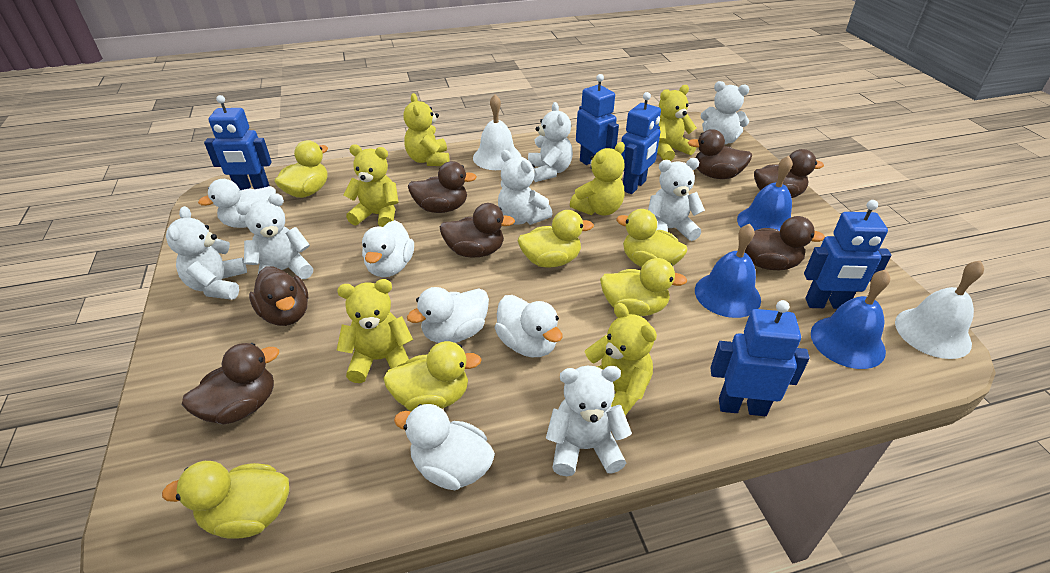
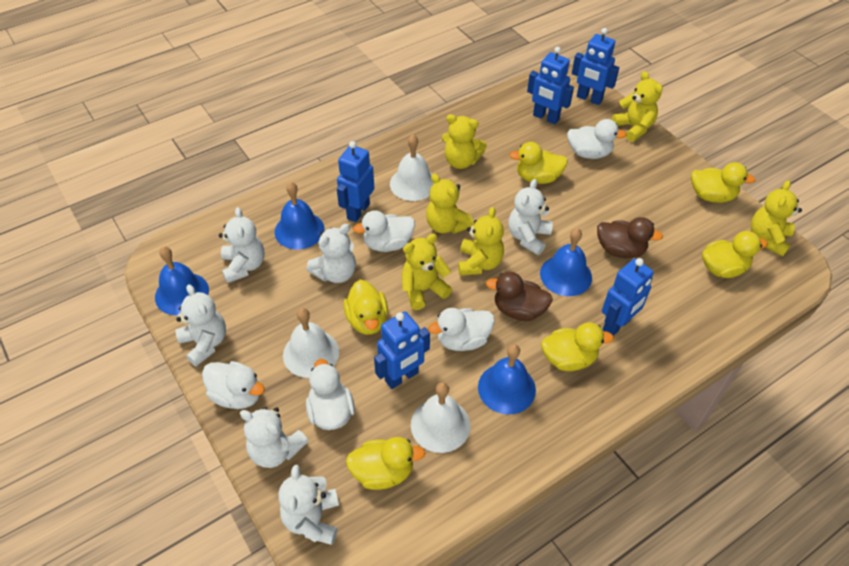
blue bell: 3 -> 4
brown duck: 7 -> 2
white bell: 2 -> 3
white teddy bear: 7 -> 6

